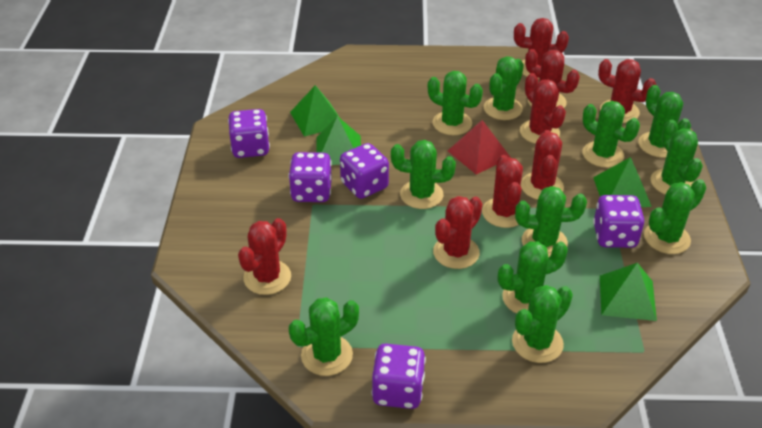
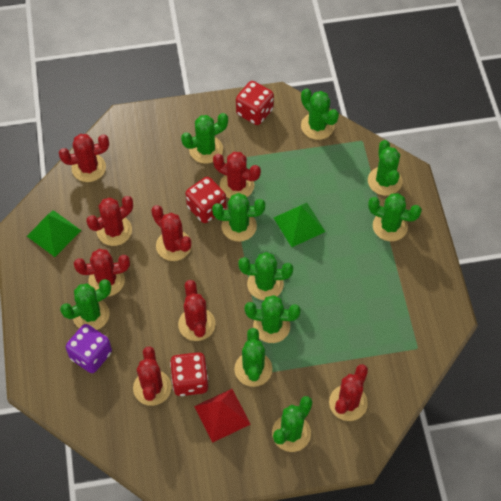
green cactus: 11 -> 10
green pyramid: 4 -> 2
purple dice: 5 -> 1
red dice: 0 -> 3

